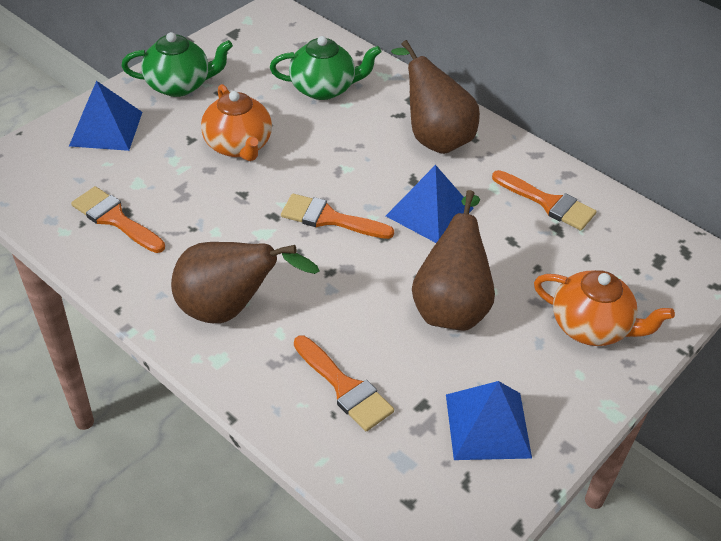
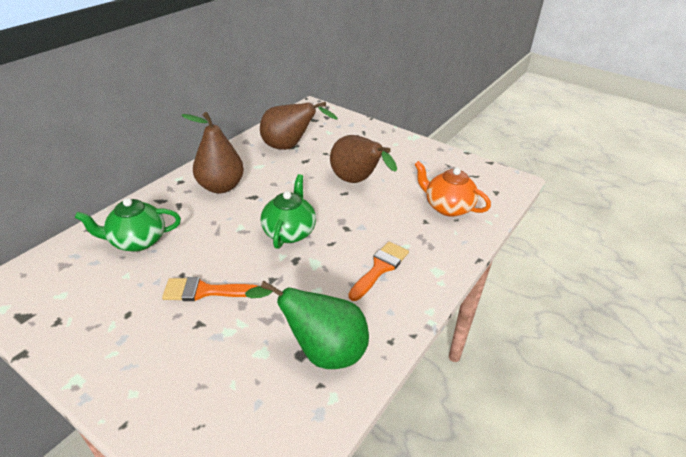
blue pyramid: 3 -> 0
green pear: 0 -> 1
orange brush: 4 -> 2
orange teapot: 2 -> 1

